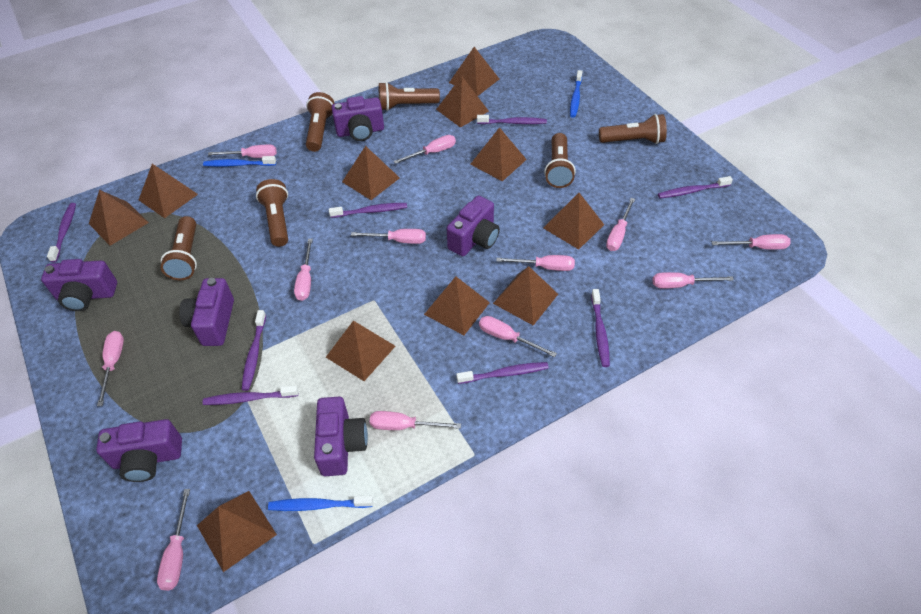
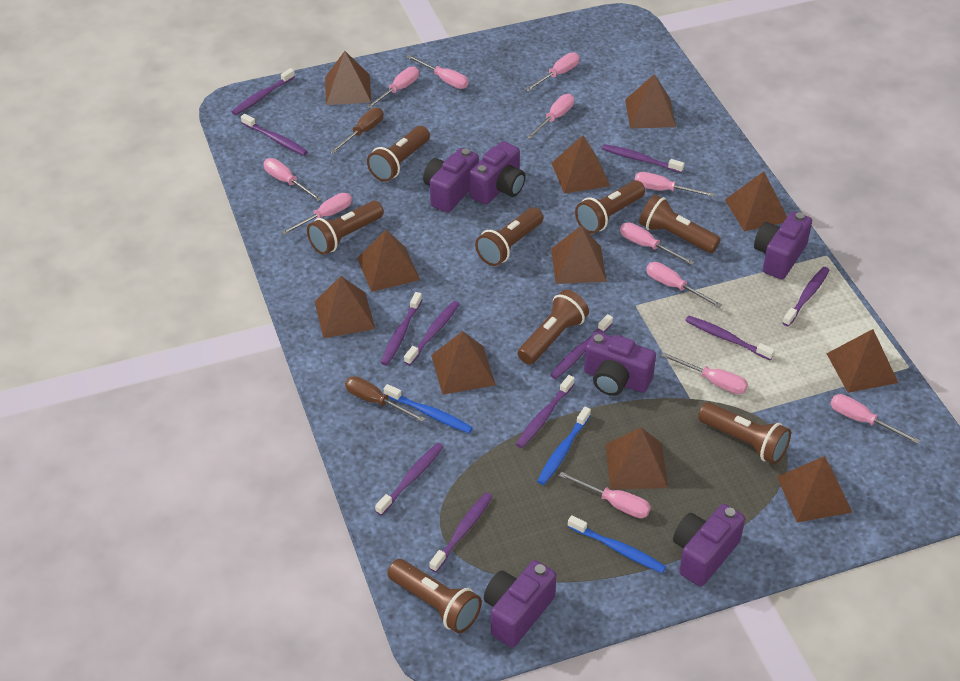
brown flashlight: 6 -> 8
brown screwdriver: 0 -> 2
purple toothbrush: 8 -> 11

